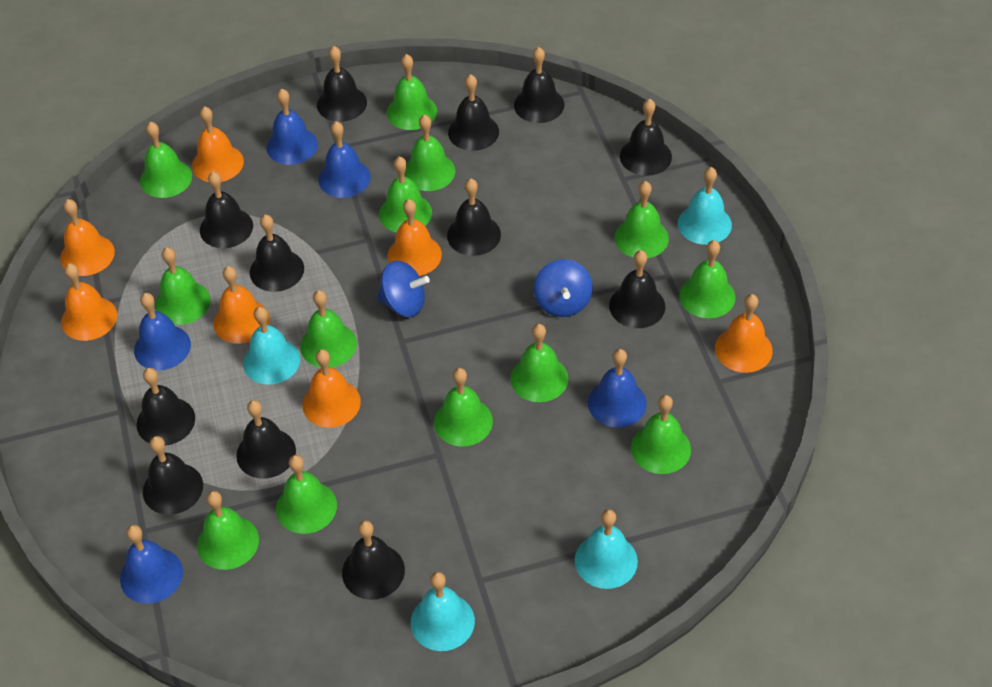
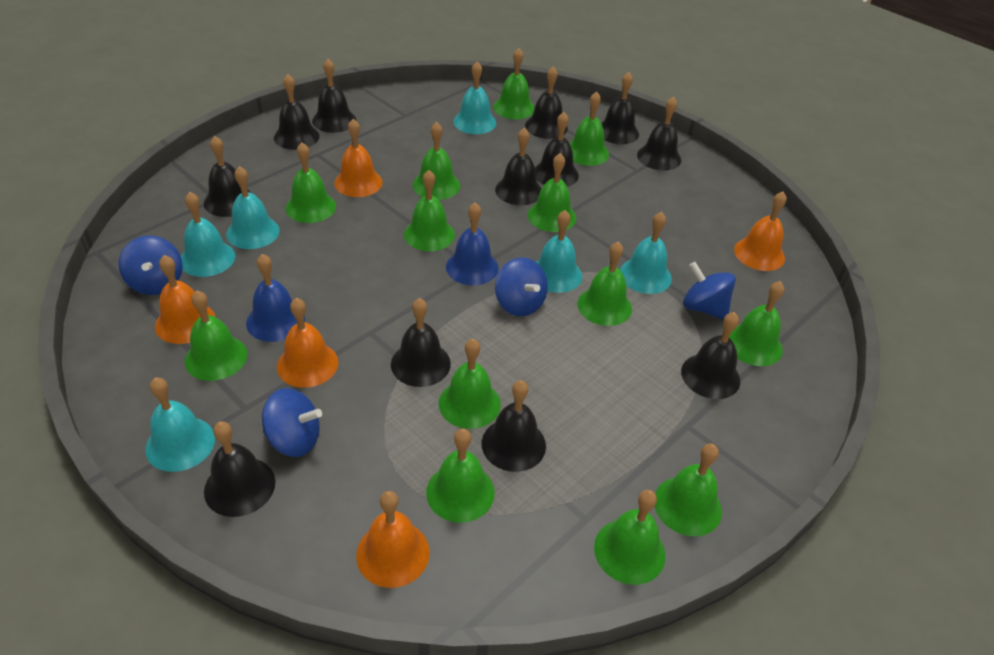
blue bell: 5 -> 2
blue spinning top: 2 -> 4
orange bell: 7 -> 5
turquoise bell: 4 -> 6

